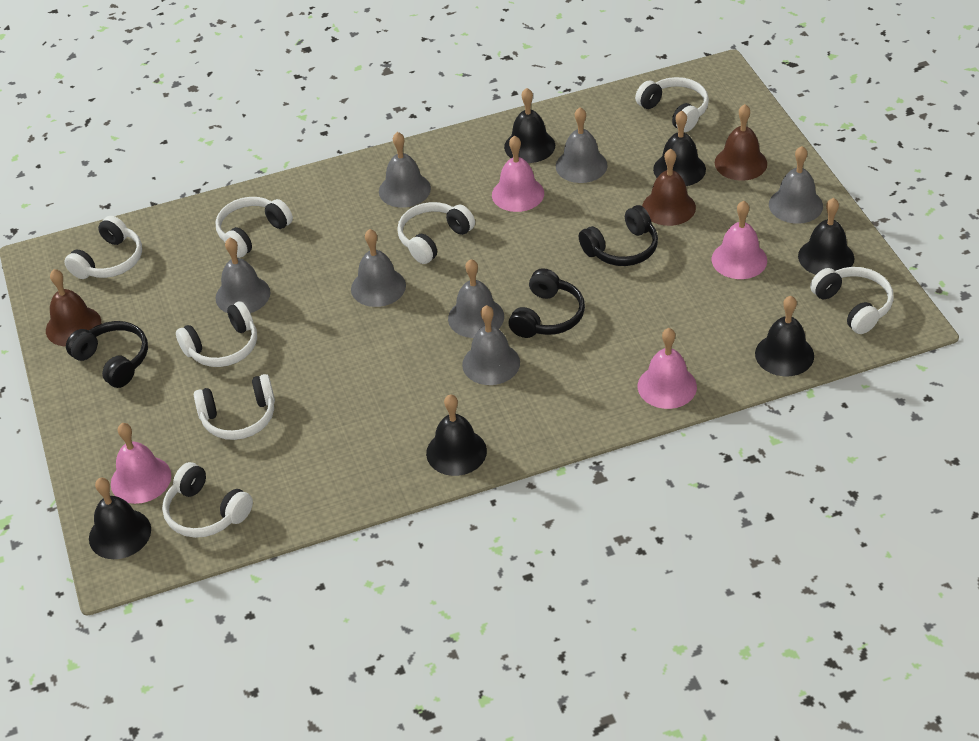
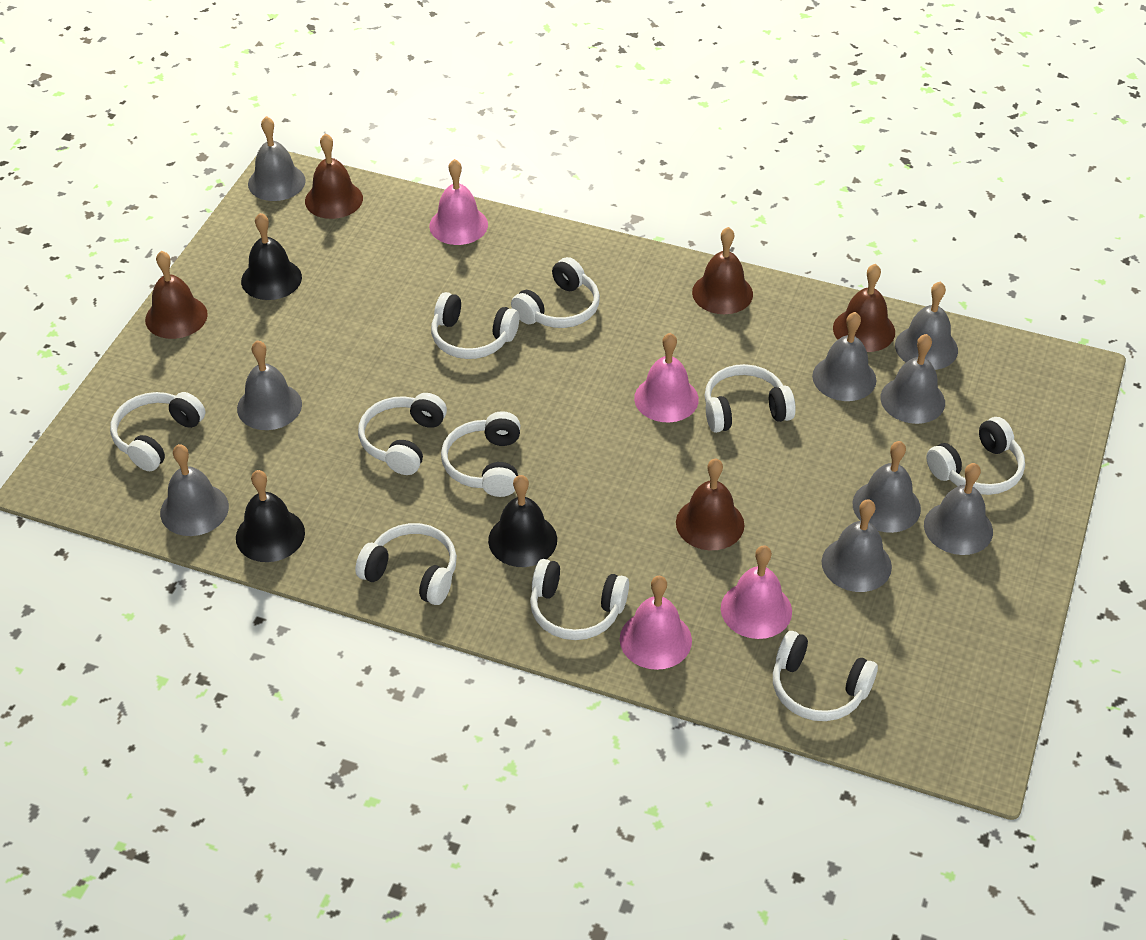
black bell: 6 -> 3
black headphones: 3 -> 0
brown bell: 3 -> 5
grey bell: 7 -> 9
white headphones: 8 -> 10

